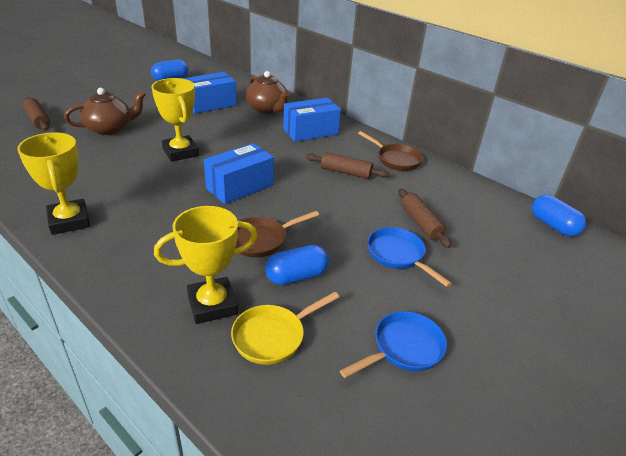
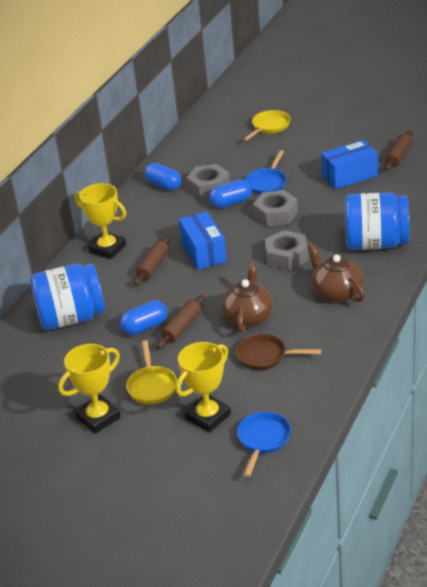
blue box: 3 -> 2
blue jar: 0 -> 2
brown pan: 2 -> 1
grey nut: 0 -> 3
yellow pan: 1 -> 2

